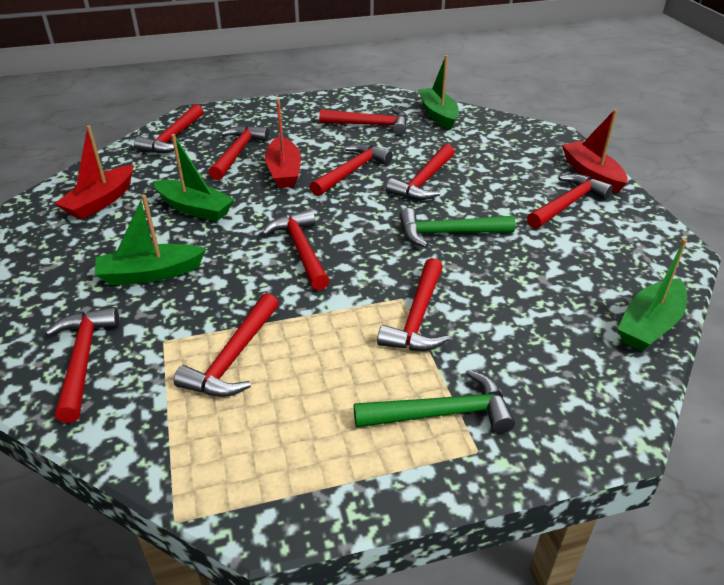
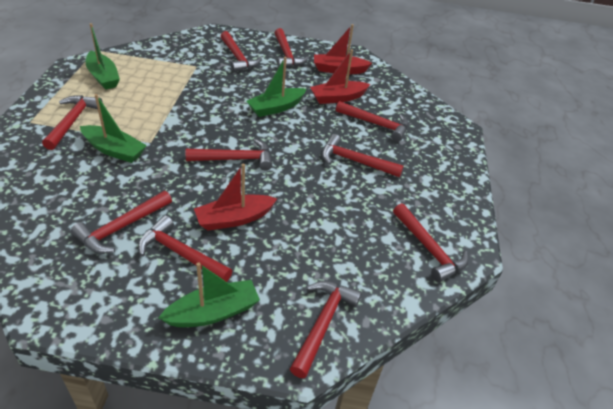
green hammer: 2 -> 0

